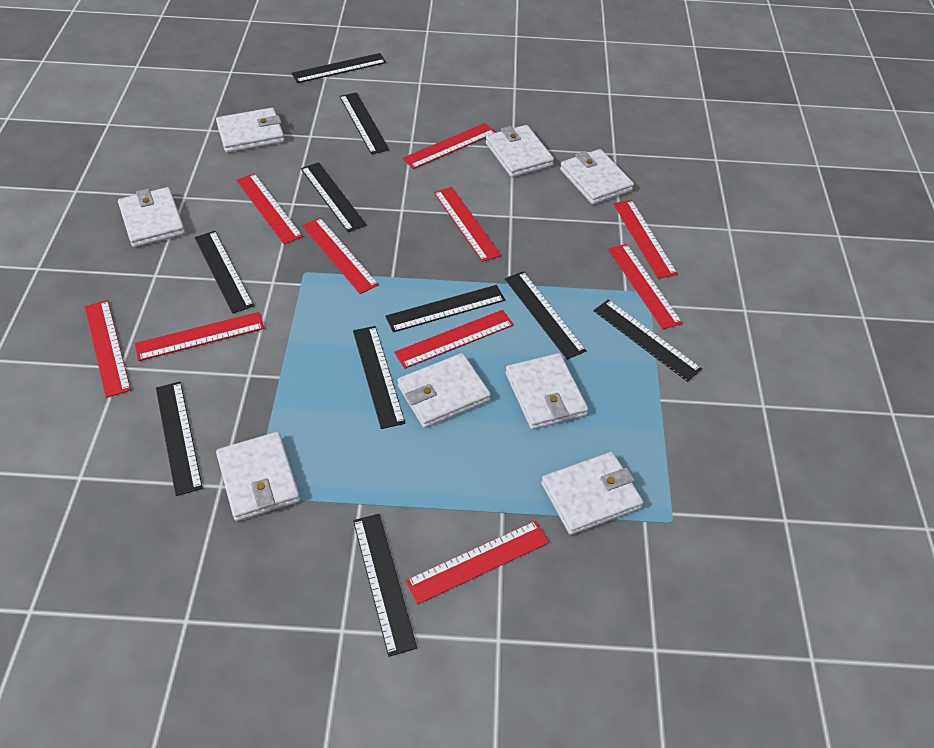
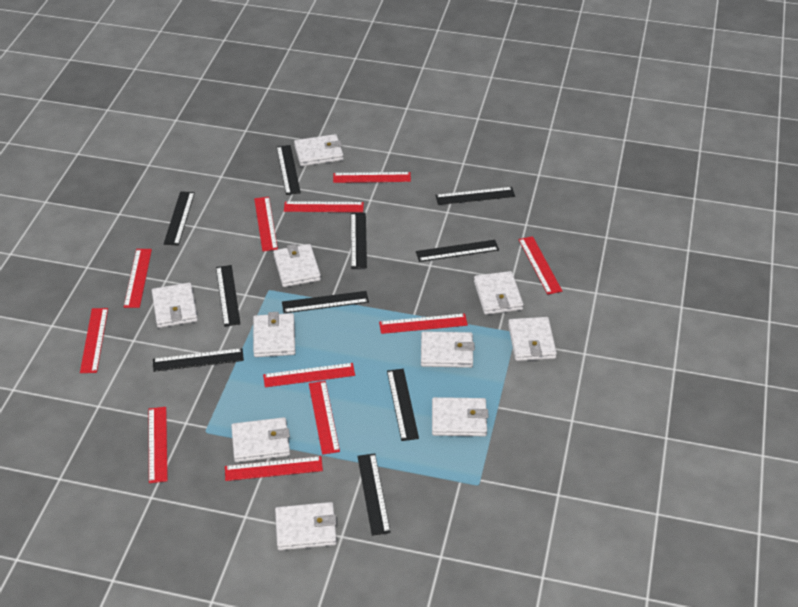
red ruler: 10 -> 11
white wallet: 8 -> 10

